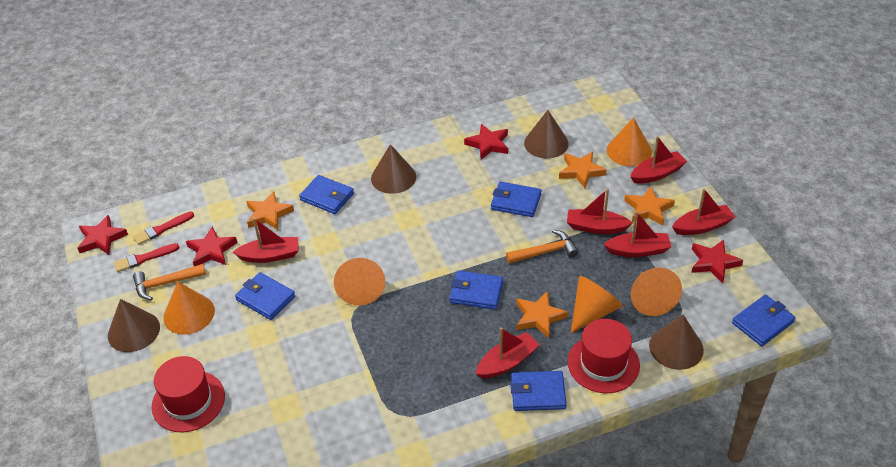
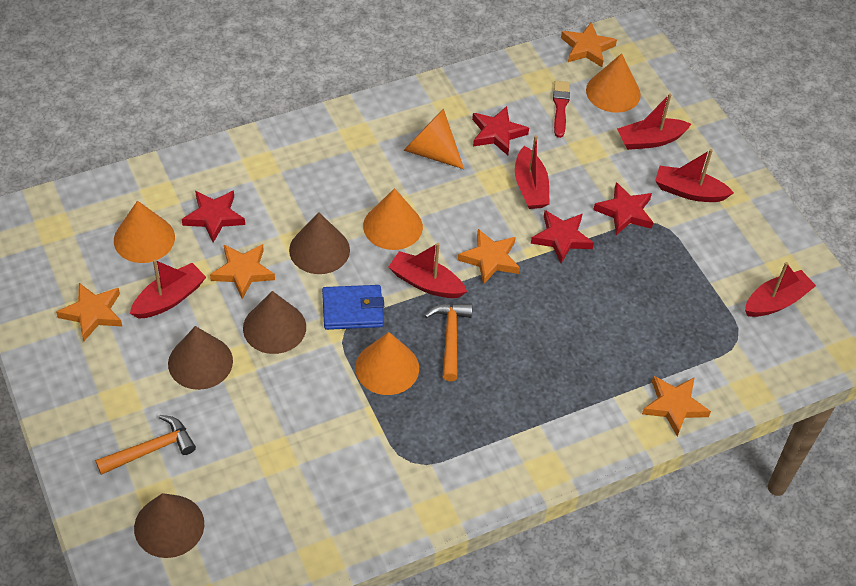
blue wallet: 6 -> 1
orange star: 4 -> 5
red brush: 2 -> 1
red hat: 2 -> 0

